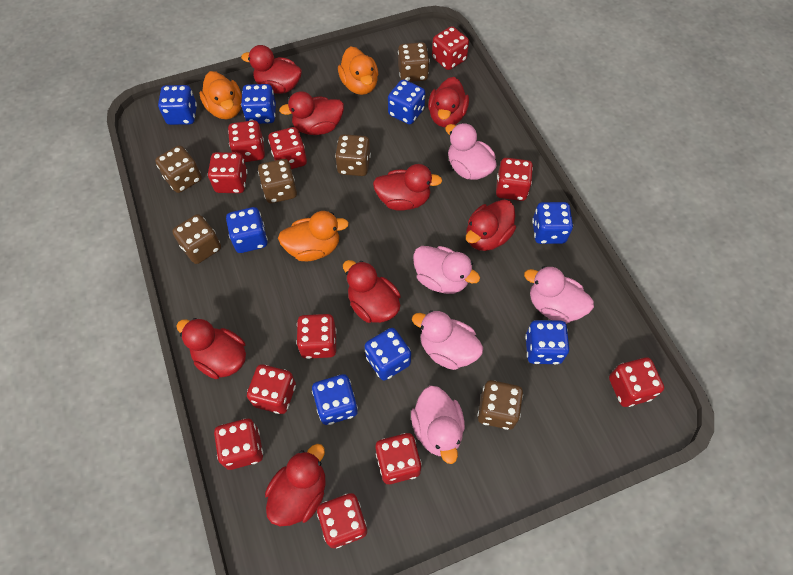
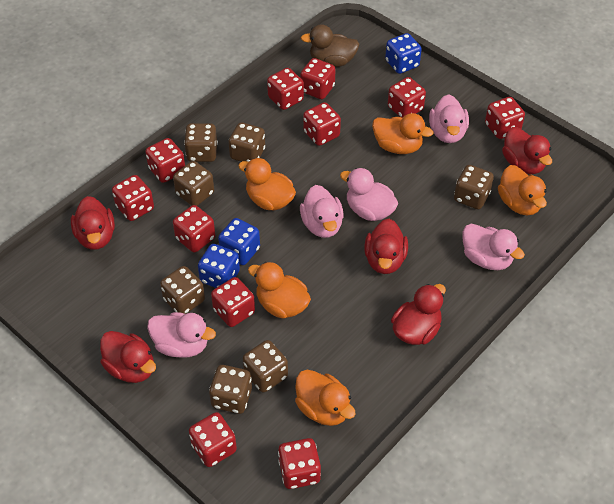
blue dice: 8 -> 3
brown dice: 6 -> 7
brown duck: 0 -> 1
orange duck: 3 -> 5
red duck: 8 -> 5

